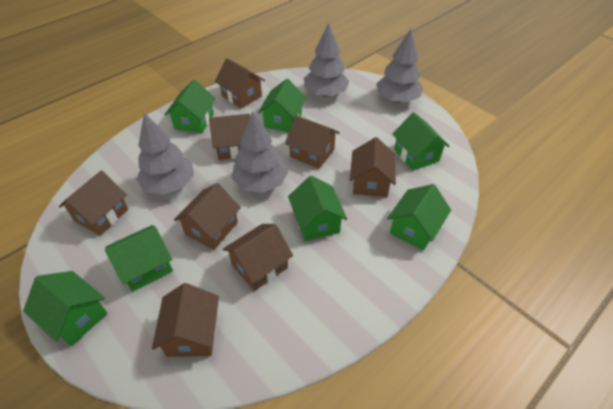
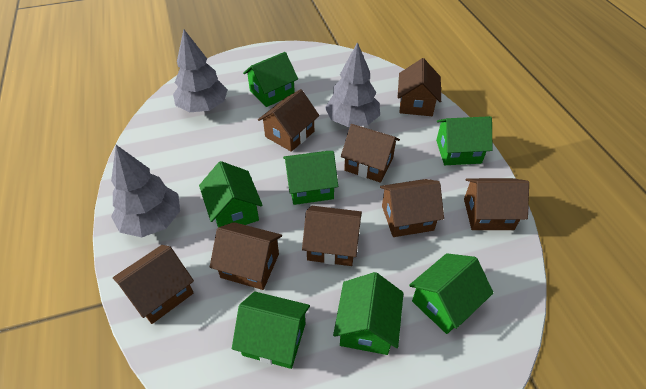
grey tree: 4 -> 3

